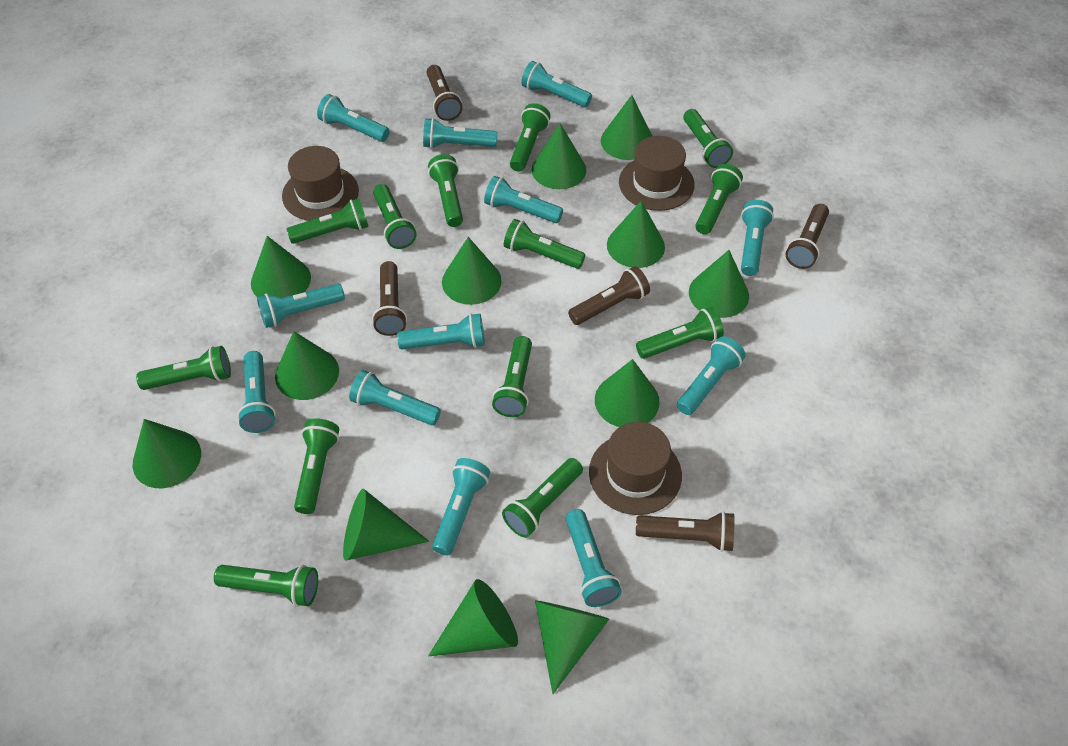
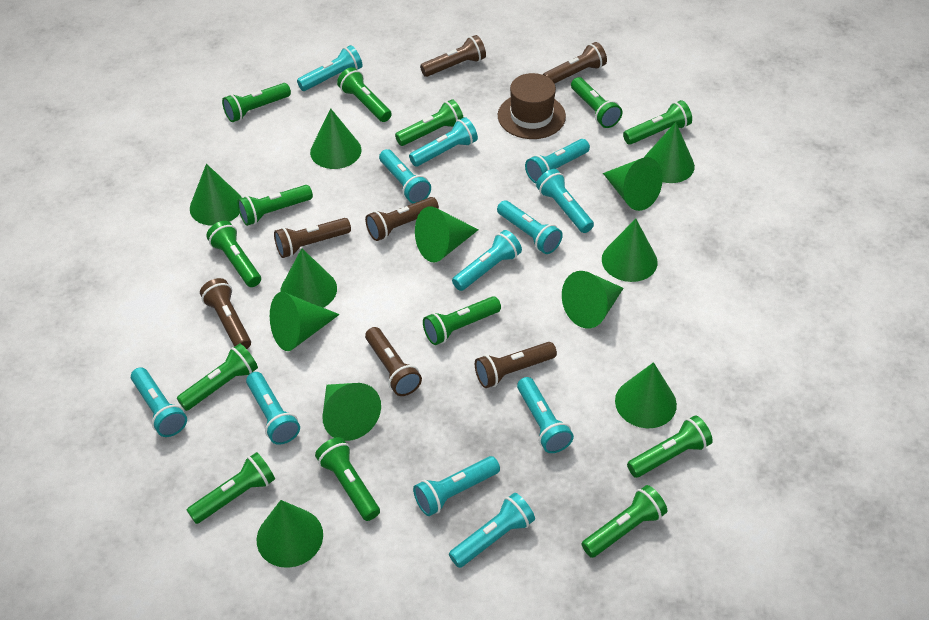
brown flashlight: 5 -> 7
brown hat: 3 -> 1

